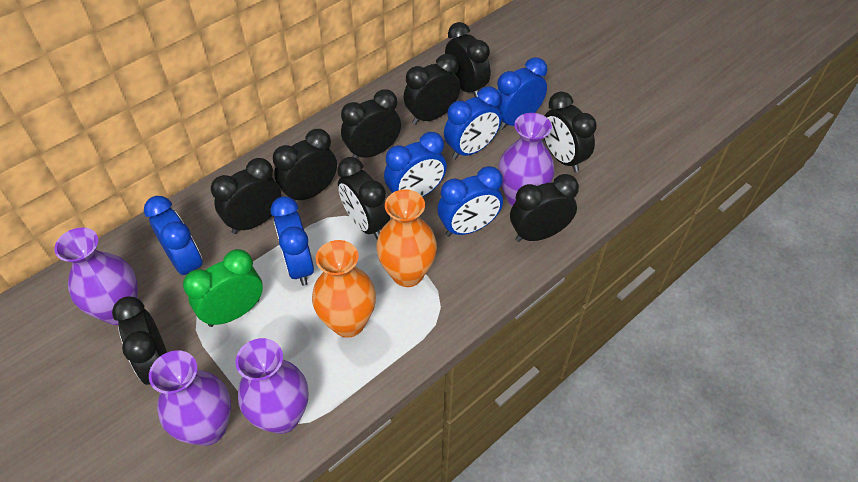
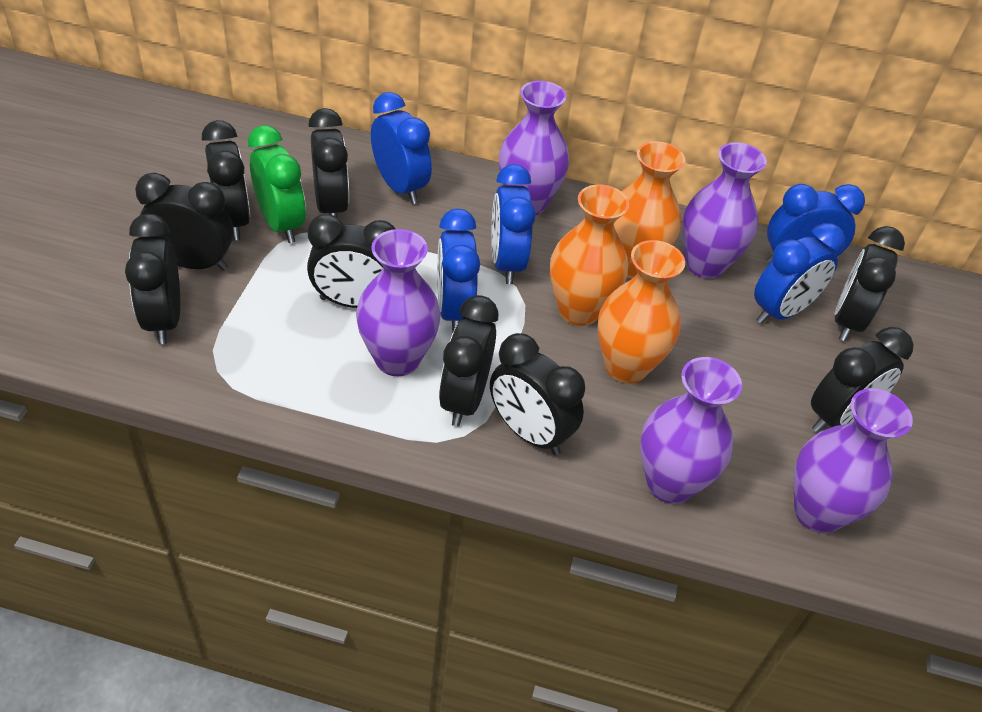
blue clock: 6 -> 5
orange vase: 2 -> 3
purple vase: 4 -> 5

